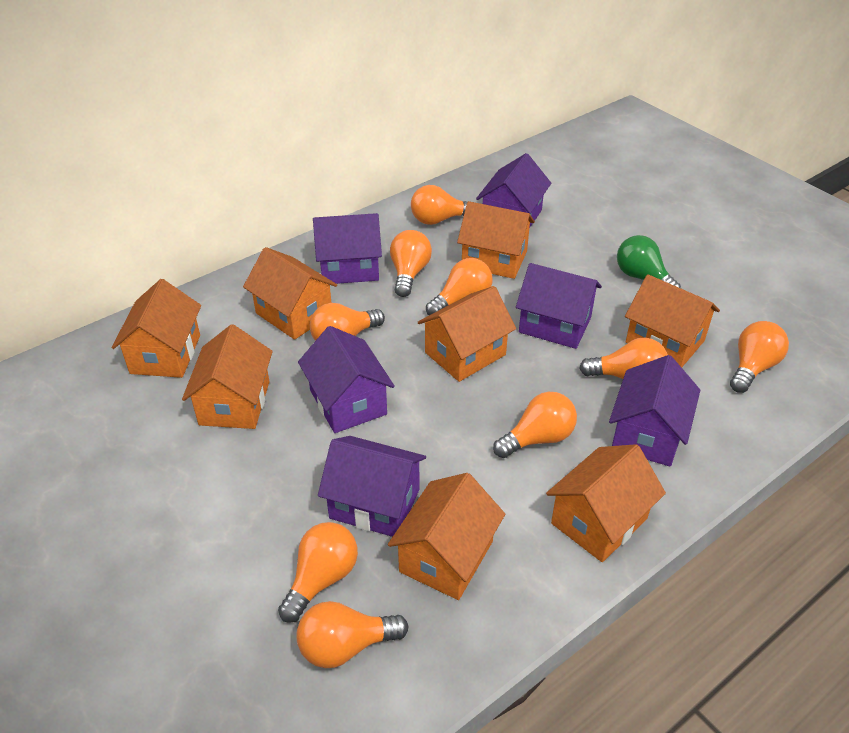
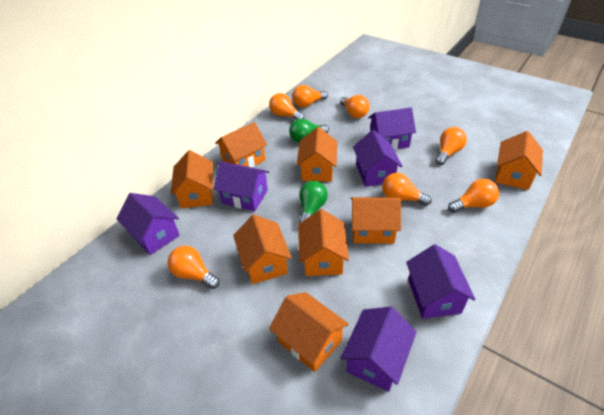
green light bulb: 1 -> 2
orange light bulb: 9 -> 7

